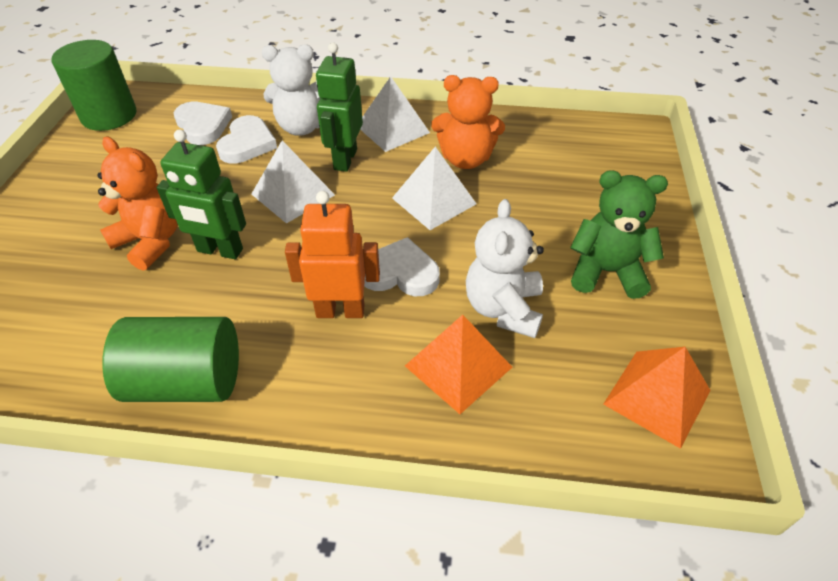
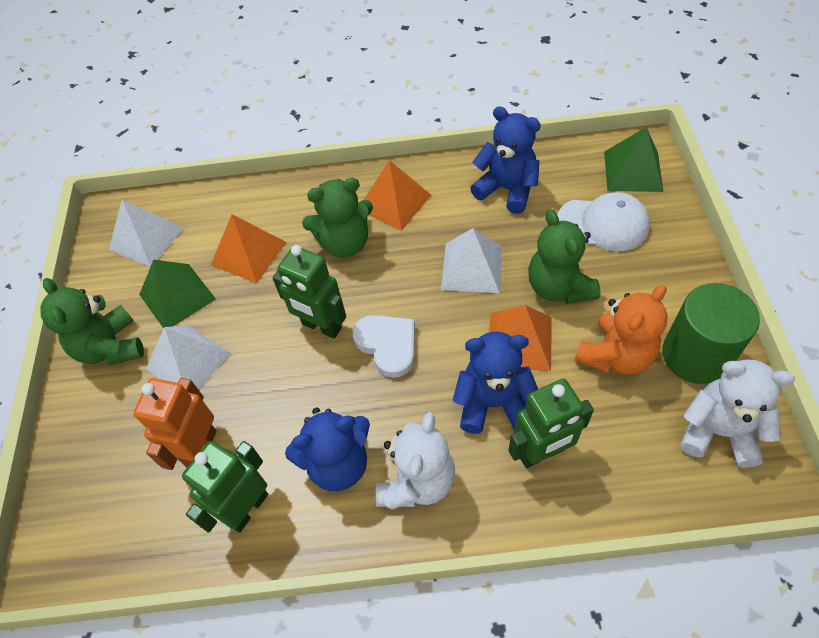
blue teddy bear: 0 -> 3
green cylinder: 2 -> 1
green pyramid: 0 -> 2
green robot: 2 -> 3
green teddy bear: 1 -> 3
orange pyramid: 2 -> 3
orange teddy bear: 2 -> 1
white cap: 0 -> 1
white heart: 3 -> 1

